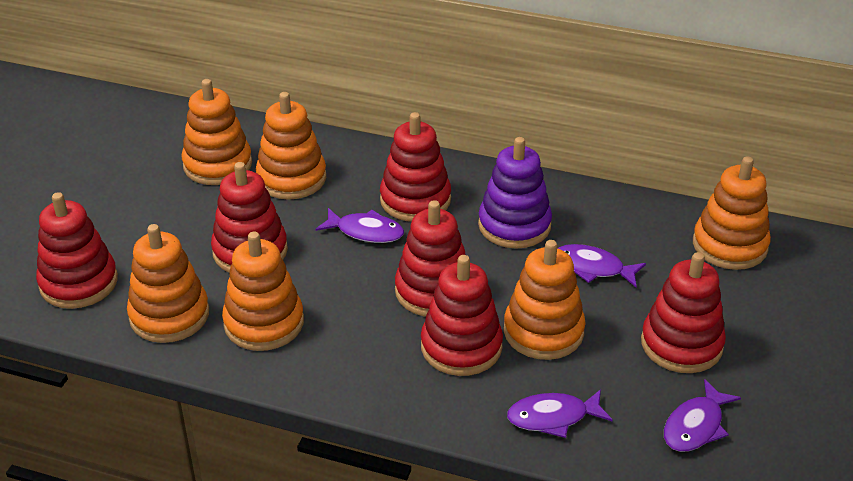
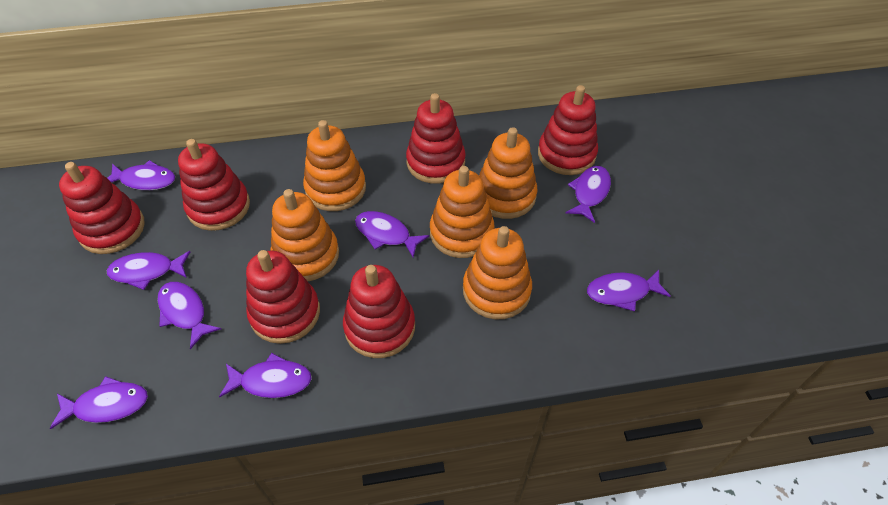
orange stacking toy: 6 -> 5
purple fish: 4 -> 8
purple stacking toy: 1 -> 0

